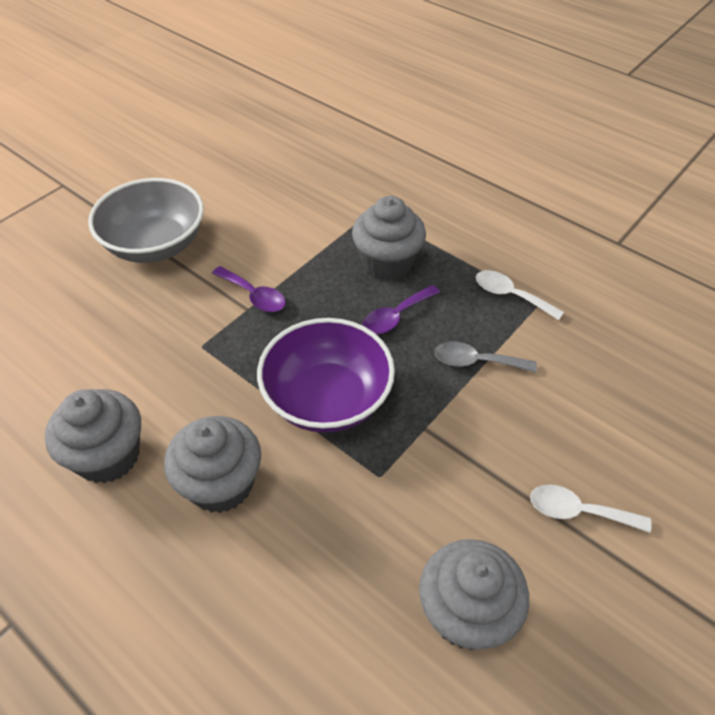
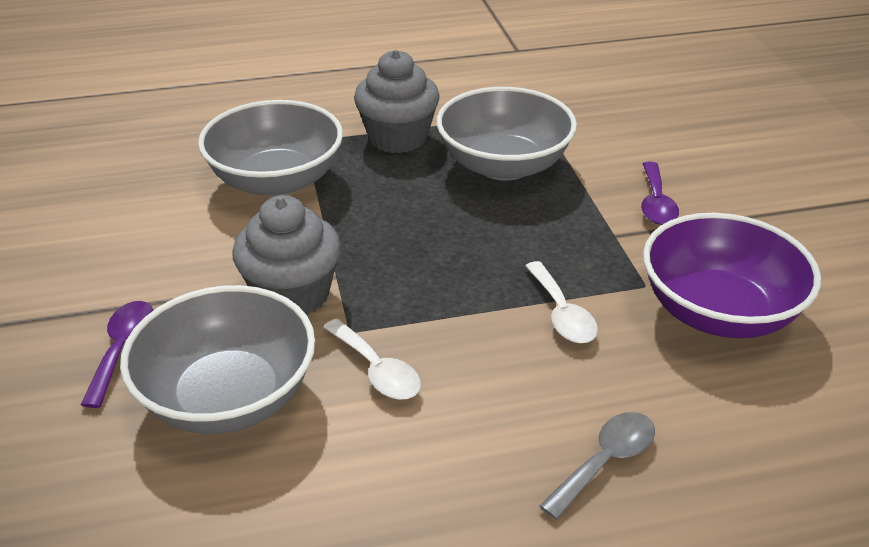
grey bowl: 1 -> 3
grey cupcake: 4 -> 2

